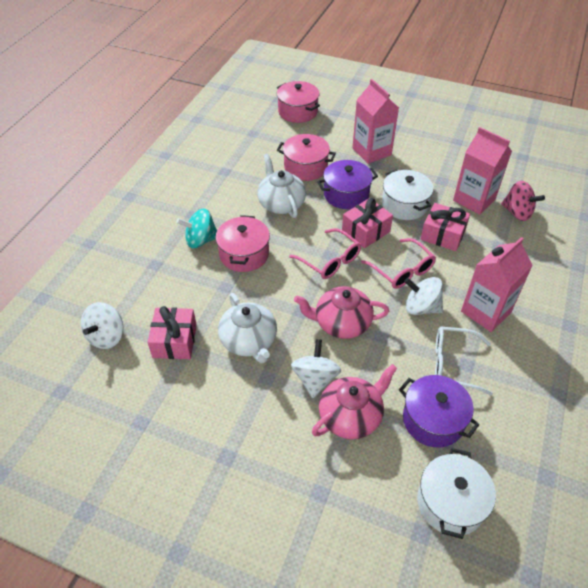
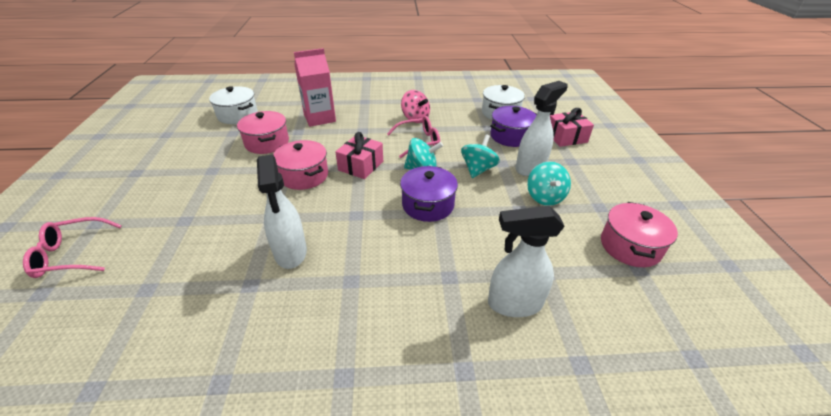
pink carton: 3 -> 1
pink gift: 3 -> 2
pink teapot: 2 -> 0
turquoise spinning top: 1 -> 3
white glasses: 1 -> 0
white spinning top: 3 -> 0
white spray bottle: 0 -> 3
white teapot: 2 -> 0

